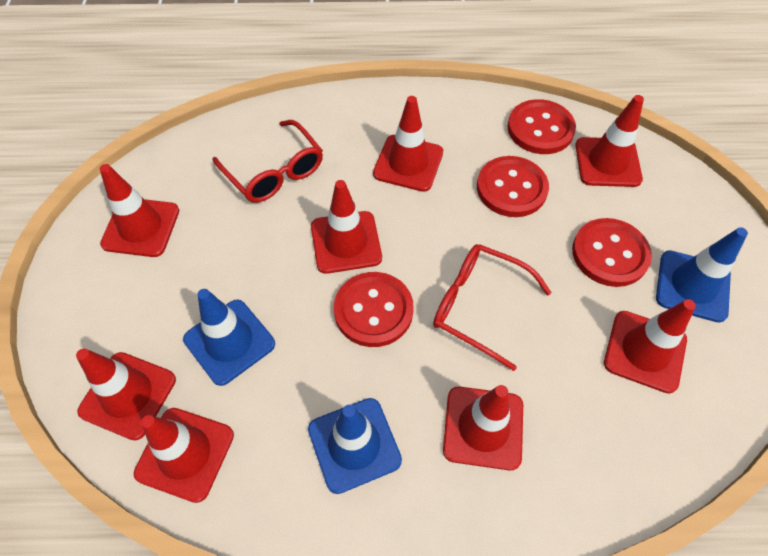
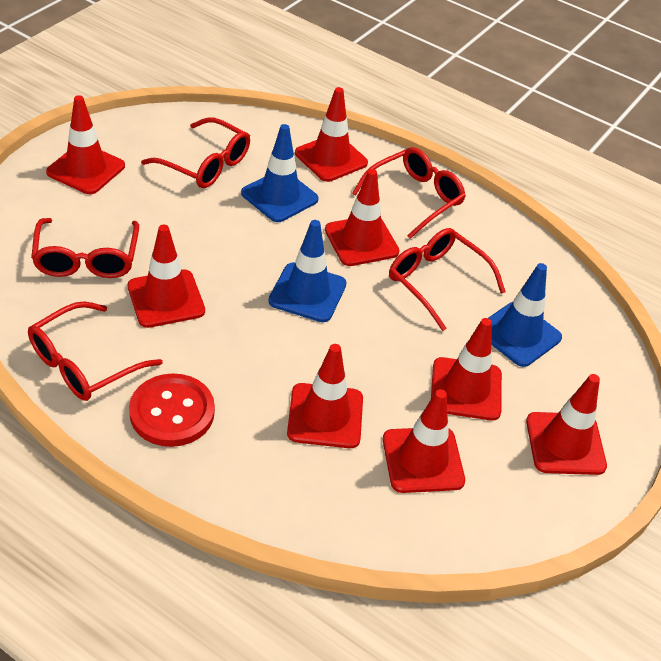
red button: 4 -> 1
red glasses: 2 -> 5

